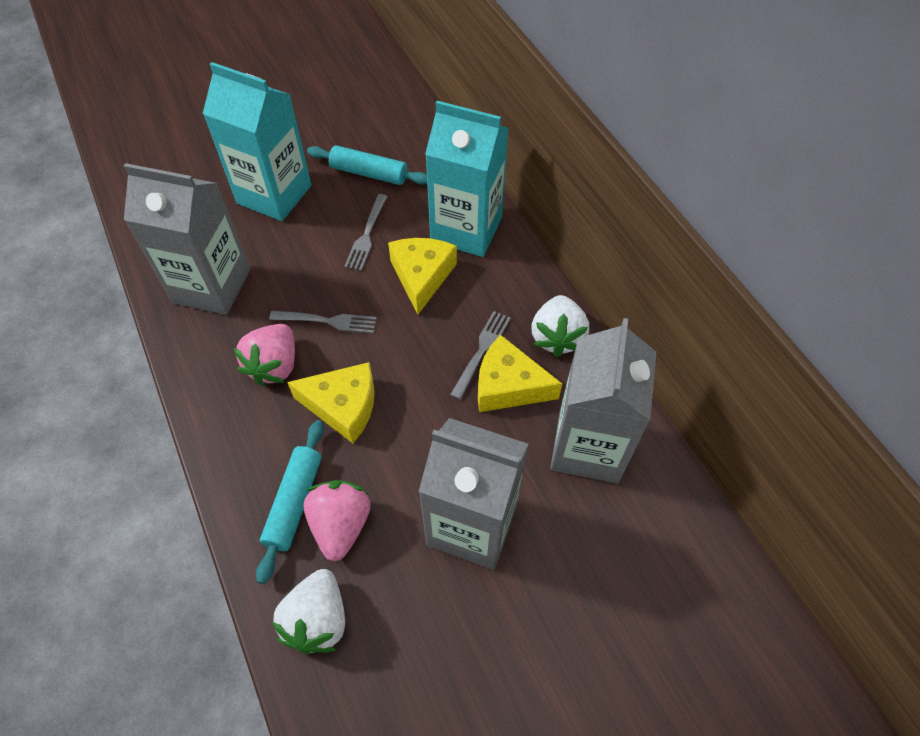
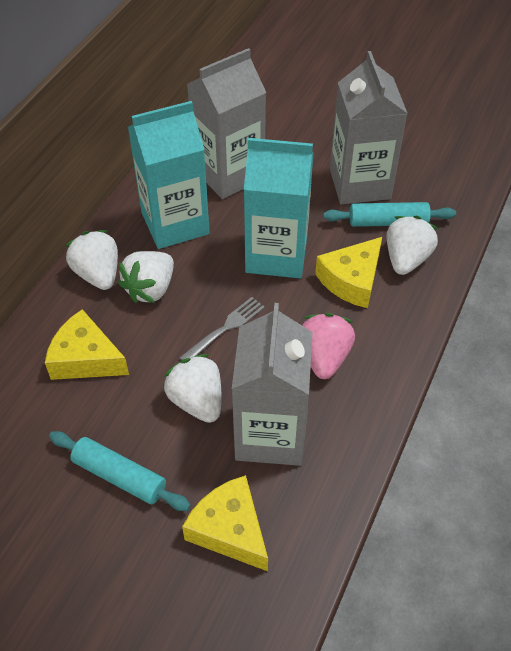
grey fork: 3 -> 1
pink strawberry: 2 -> 1
white strawberry: 2 -> 4

